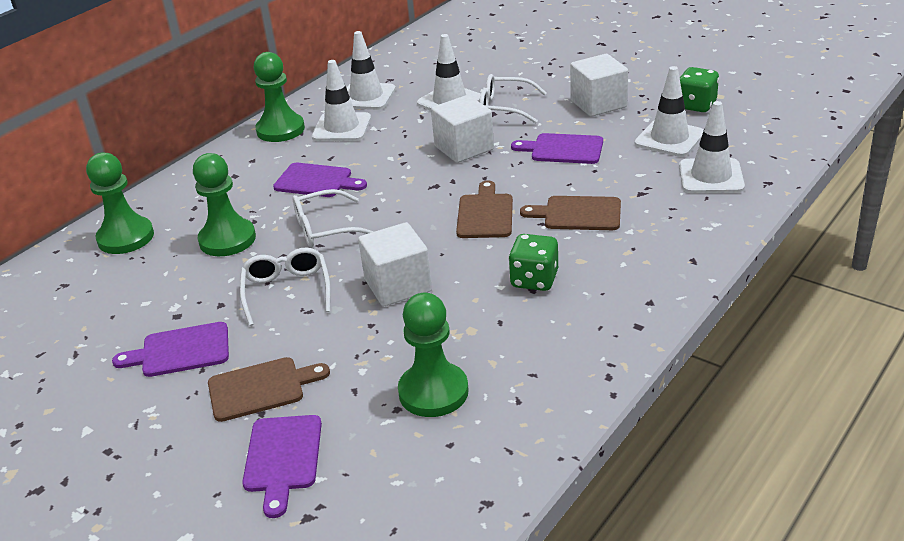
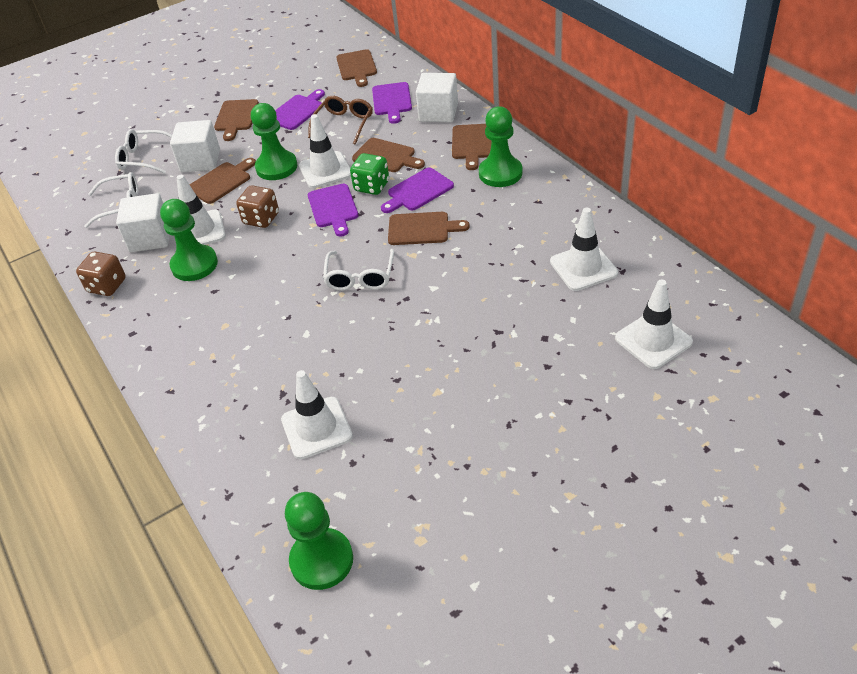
brown cutting board: 3 -> 6
brown dice: 0 -> 2
brown glasses: 0 -> 1
green dice: 2 -> 1

